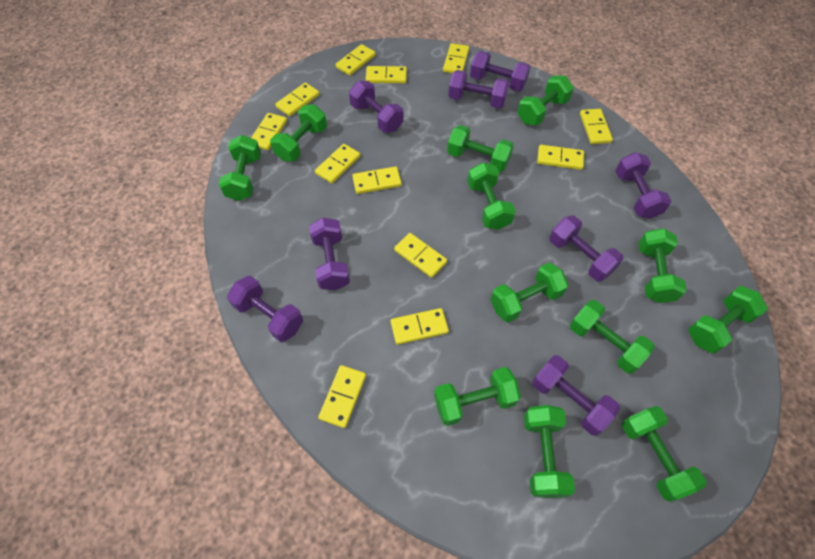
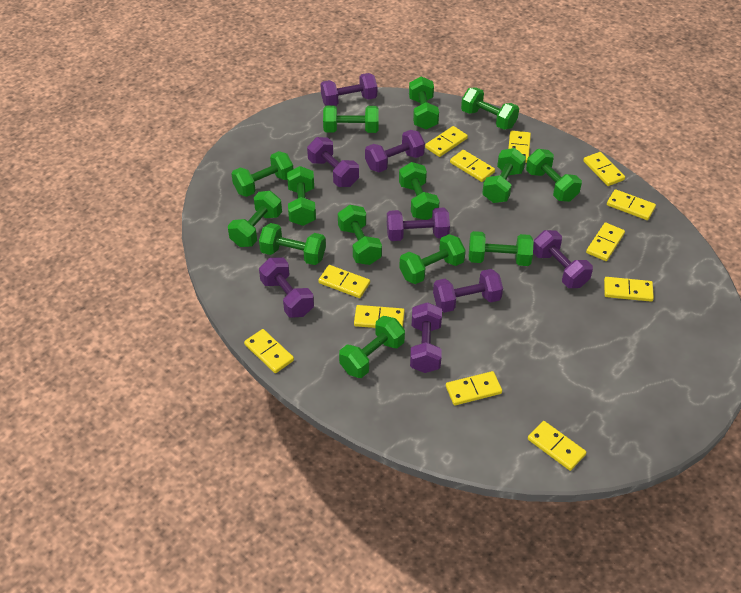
green dumbbell: 12 -> 14

